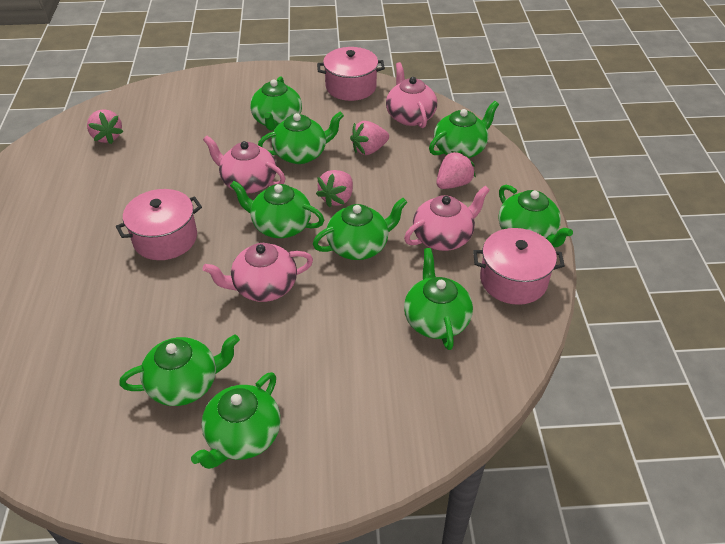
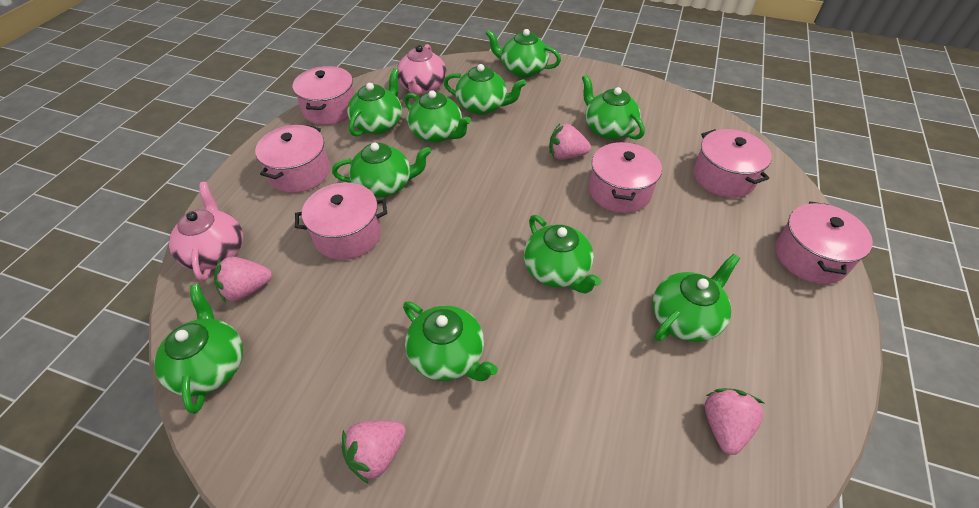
green teapot: 9 -> 10
pink pot: 3 -> 6
pink teapot: 4 -> 2

